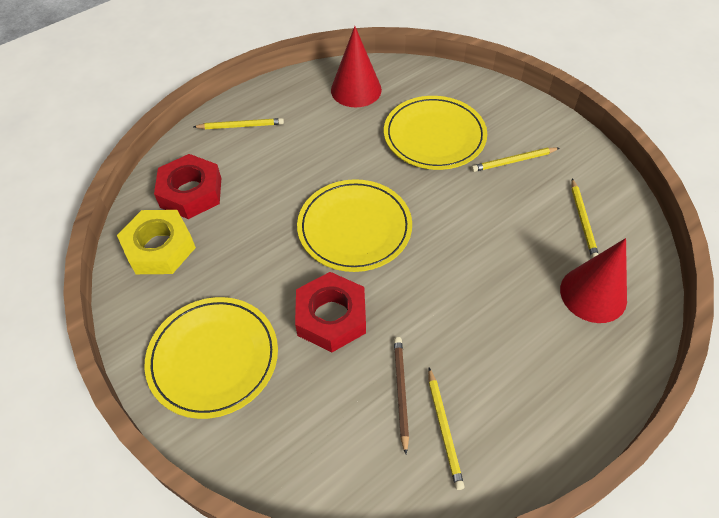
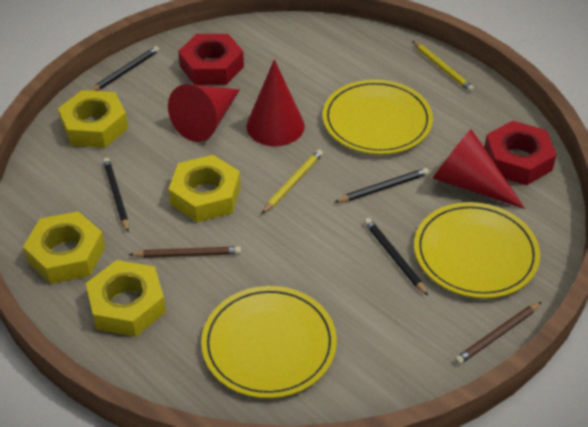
black pencil: 0 -> 4
brown pencil: 1 -> 2
red cone: 2 -> 3
yellow nut: 1 -> 4
yellow pencil: 4 -> 2

